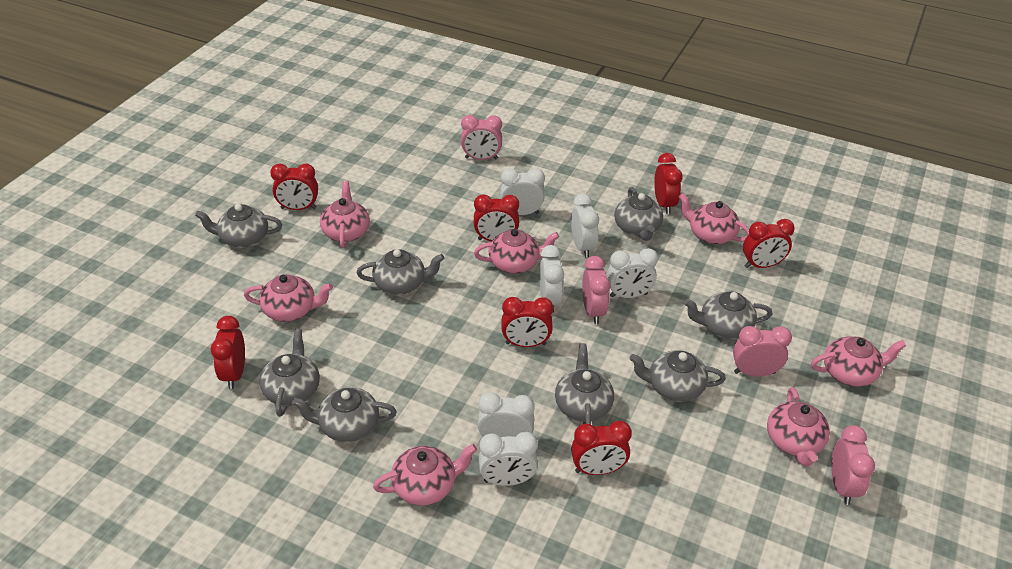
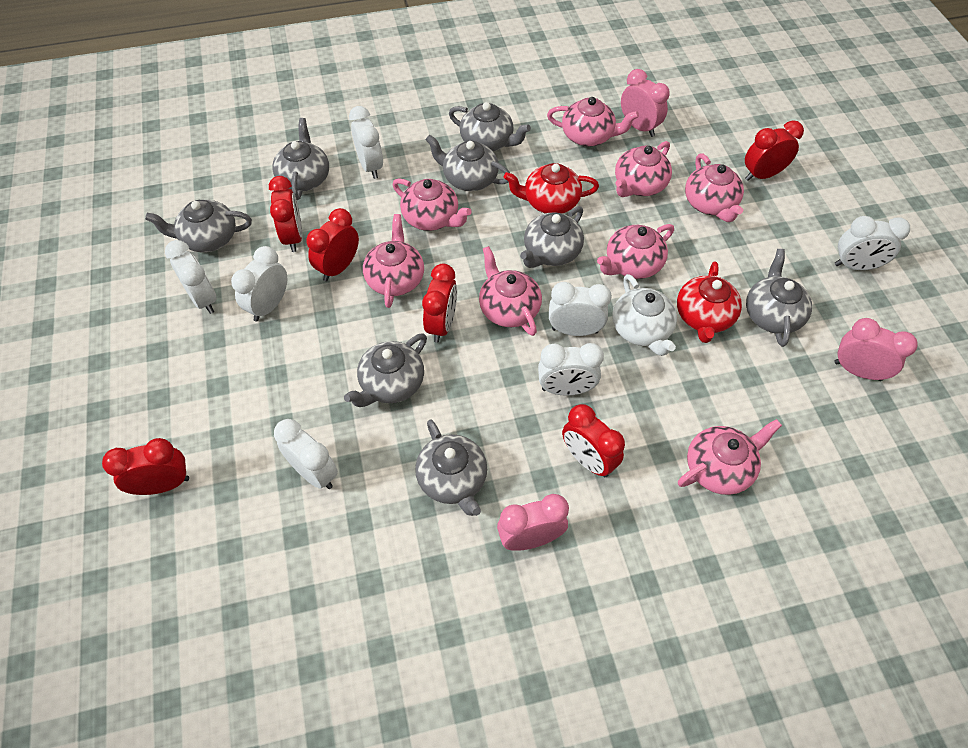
pink clock: 4 -> 3
pink teapot: 7 -> 8
red clock: 7 -> 6
red teapot: 0 -> 2
white clock: 6 -> 7
white teapot: 0 -> 1

